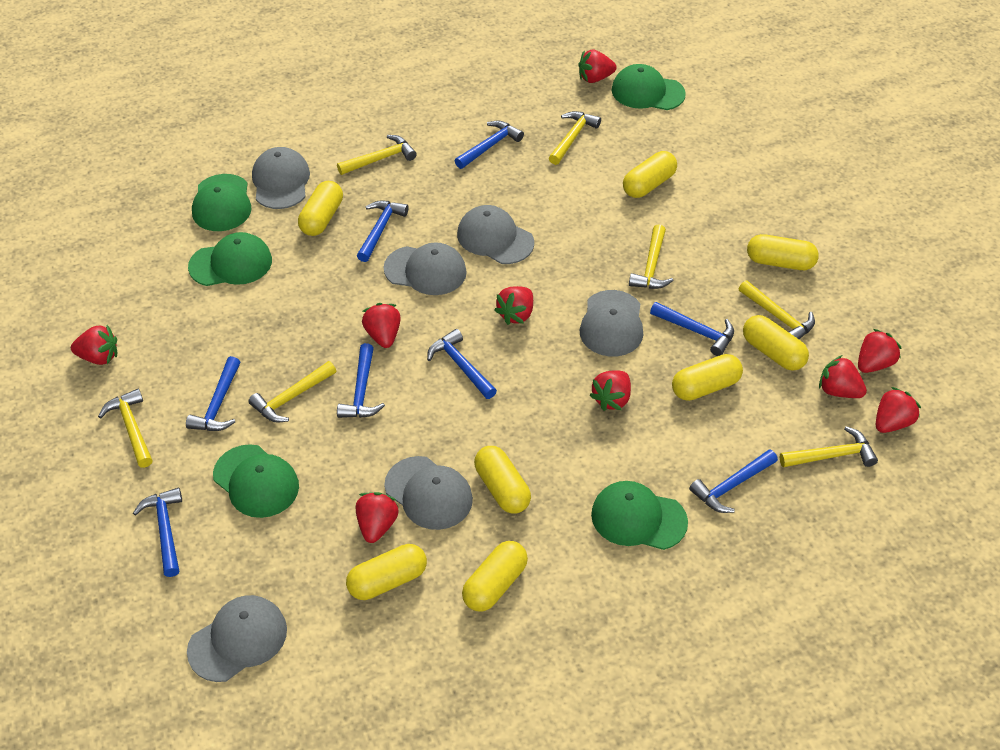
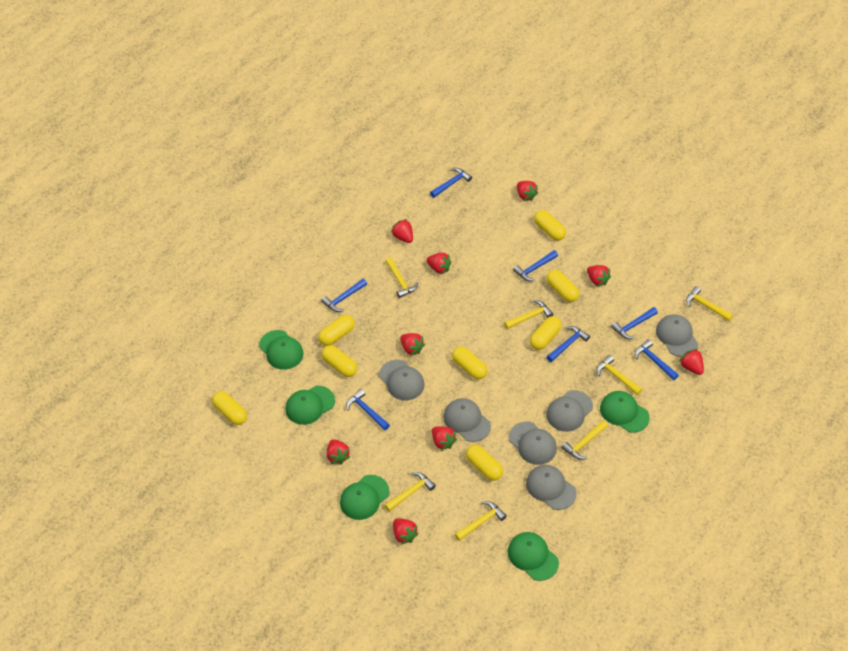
blue hammer: 8 -> 7

